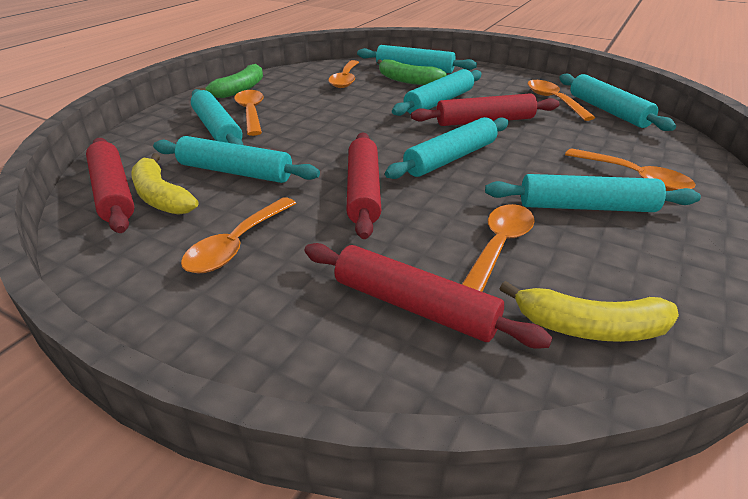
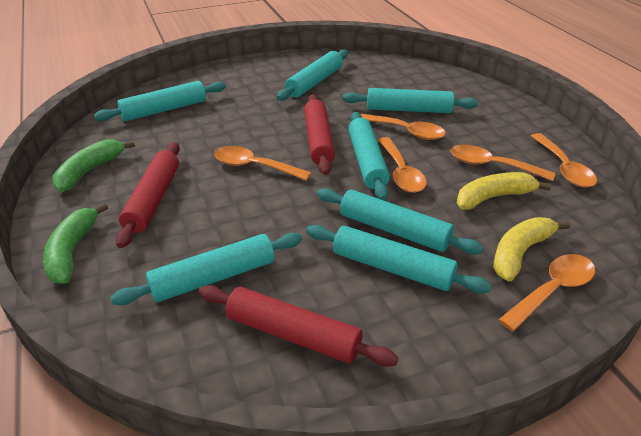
red rolling pin: 4 -> 3

